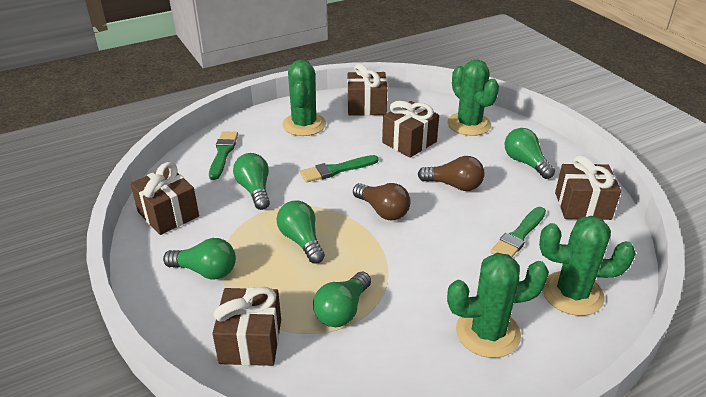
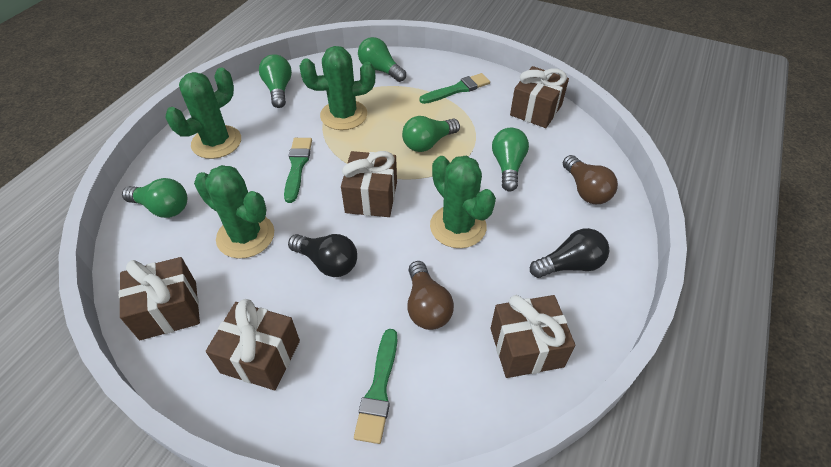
black light bulb: 0 -> 2

